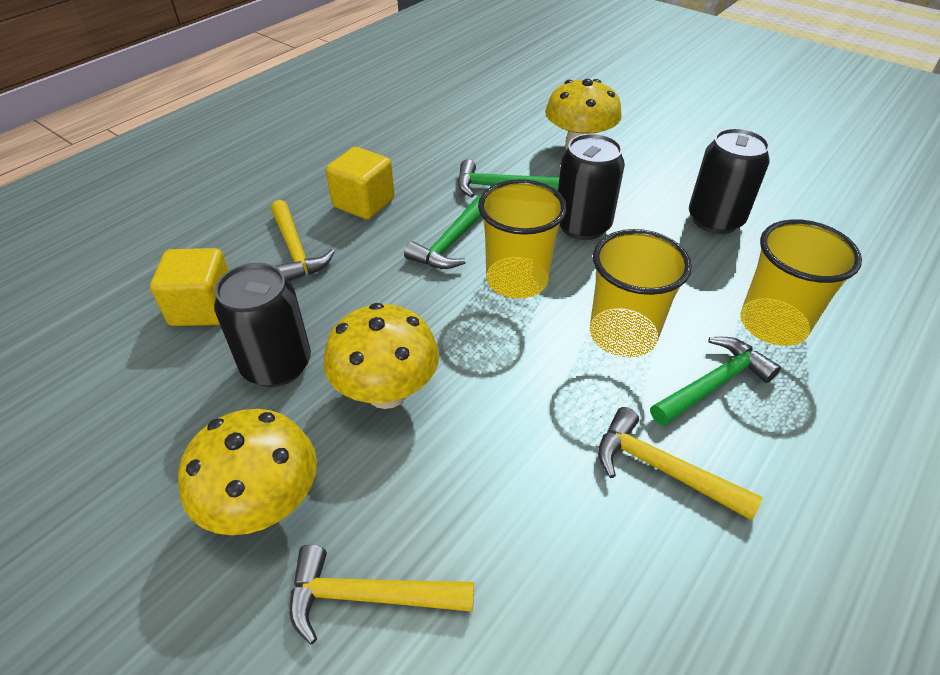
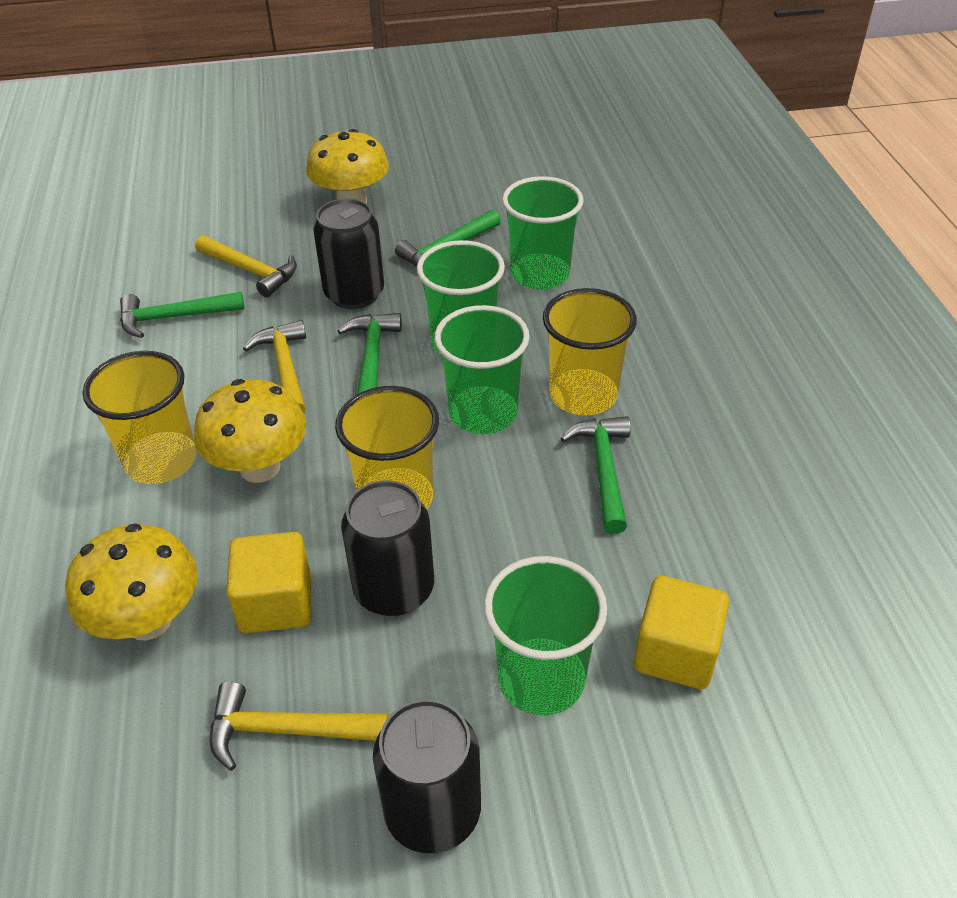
green cup: 0 -> 4
green hammer: 3 -> 4

